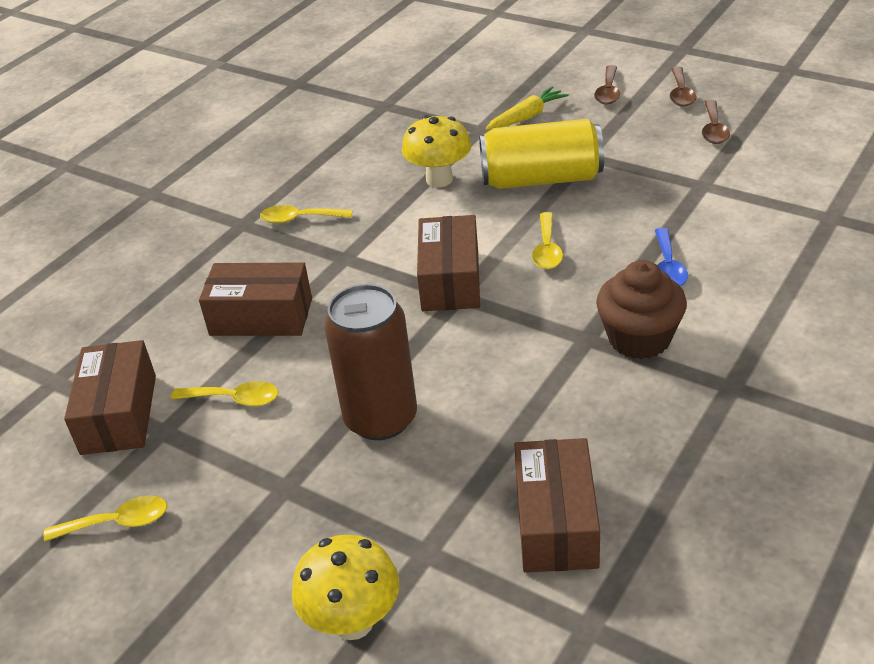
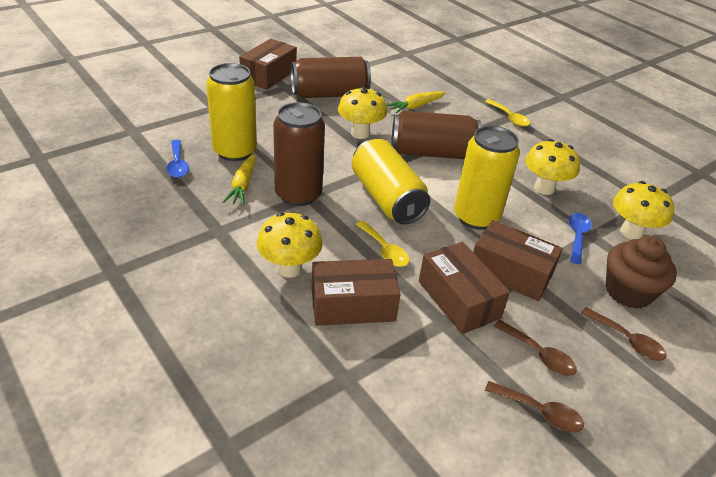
blue spoon: 1 -> 2
brown can: 1 -> 3
yellow can: 1 -> 3
yellow carrot: 1 -> 2
yellow mushroom: 2 -> 4
yellow spoon: 4 -> 2

